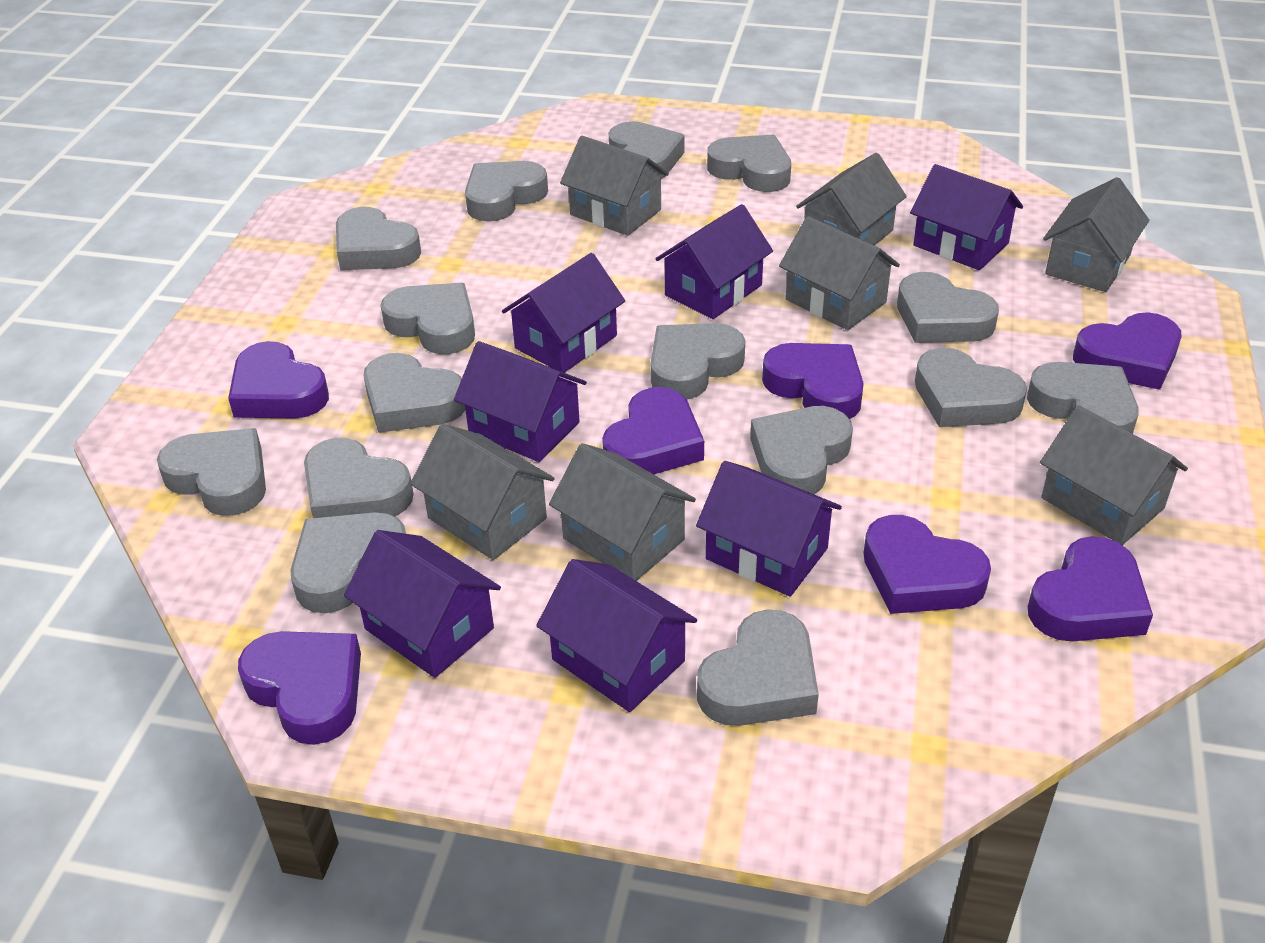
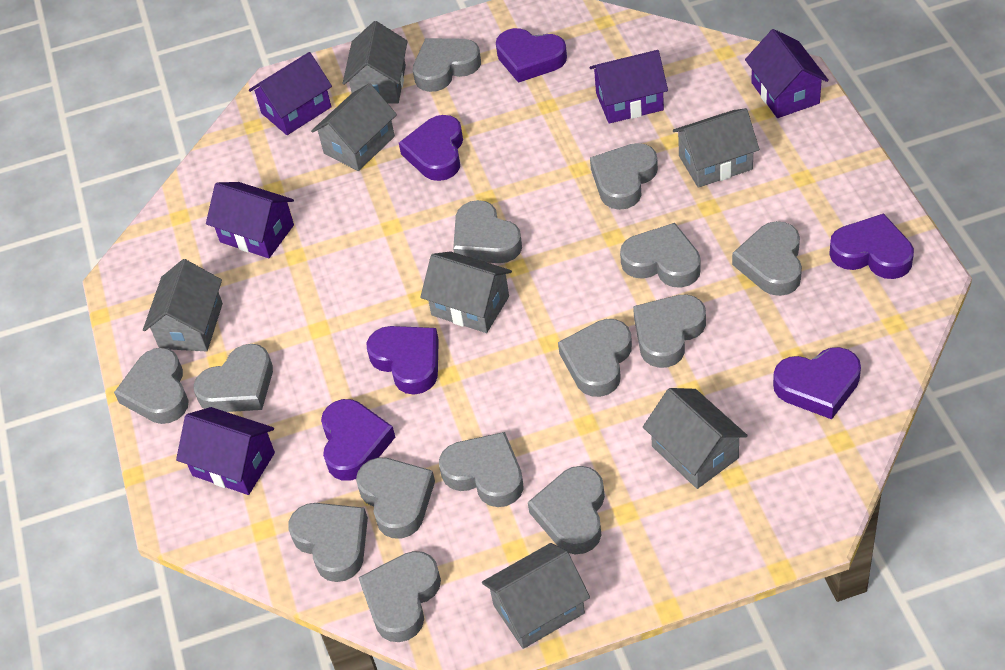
grey heart: 15 -> 14
purple heart: 7 -> 6
purple house: 7 -> 5

